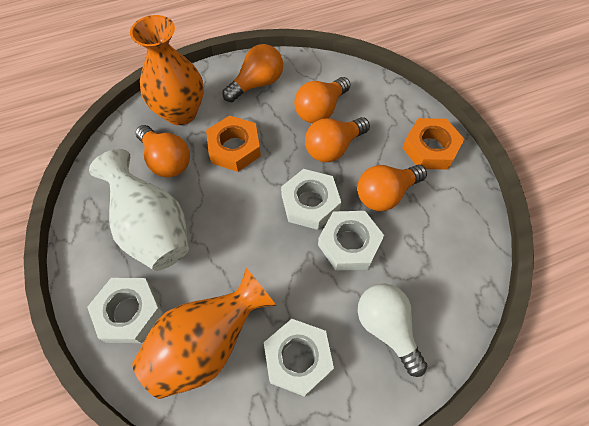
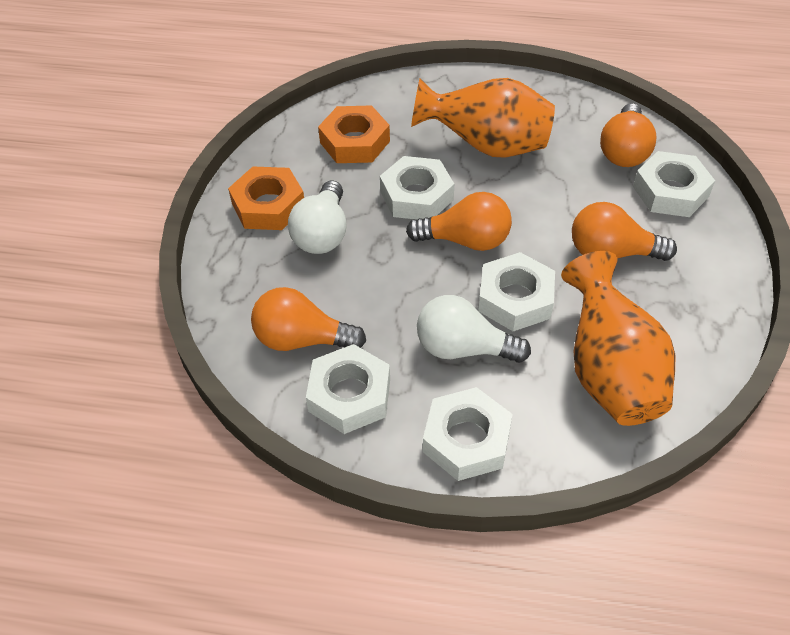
orange light bulb: 5 -> 4
white light bulb: 1 -> 2
white nut: 4 -> 5
white vase: 1 -> 0

